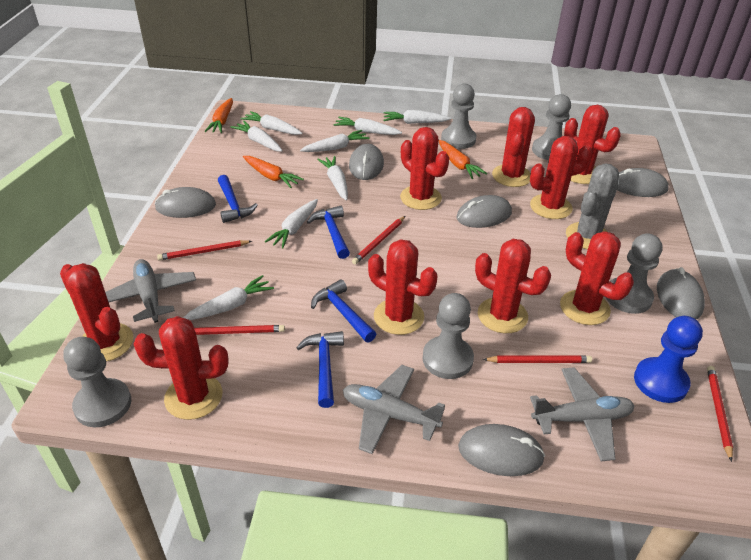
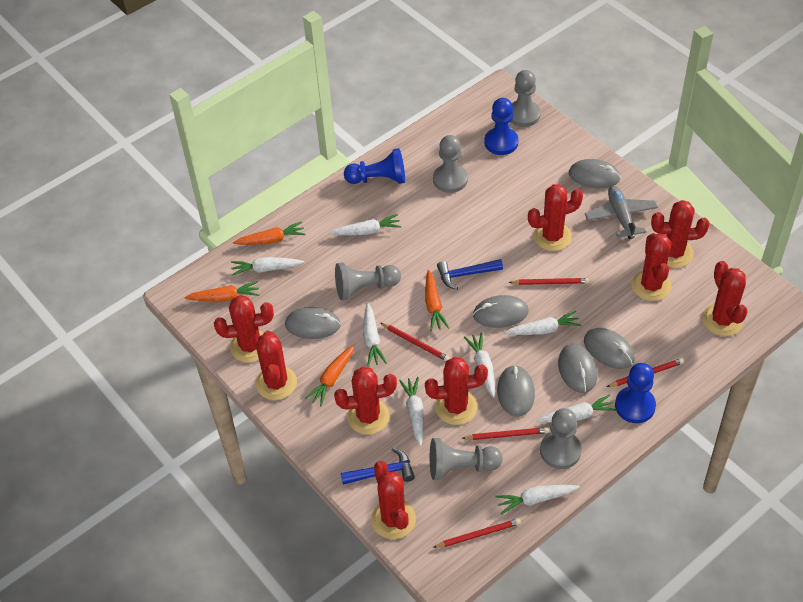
blue hammer: 4 -> 2
blue pawn: 1 -> 3
grey cactus: 1 -> 0
grey plane: 3 -> 1
orange carrot: 3 -> 4

